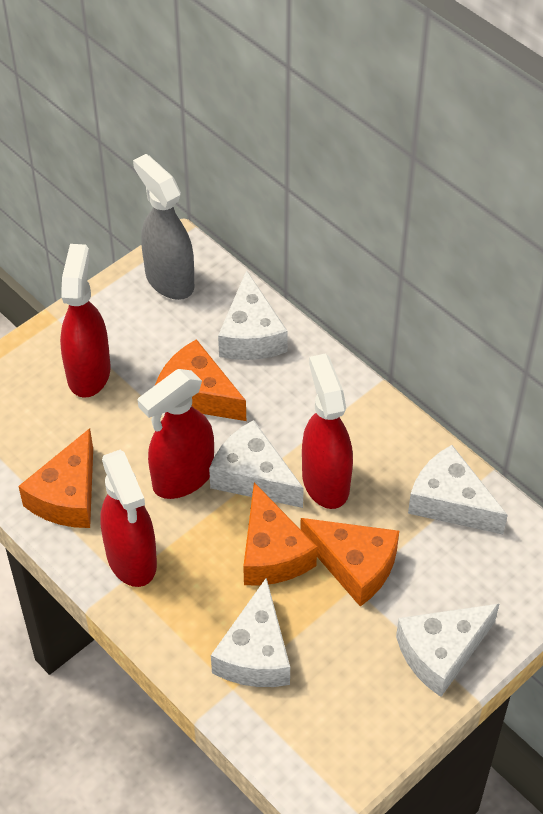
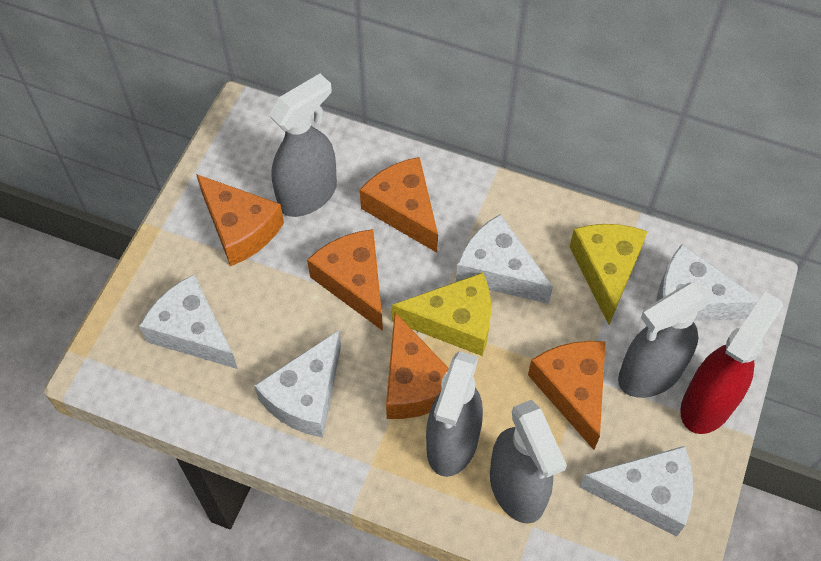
grey spray bottle: 1 -> 4
orange cheese: 4 -> 5
red spray bottle: 4 -> 1
yellow cheese: 0 -> 2

